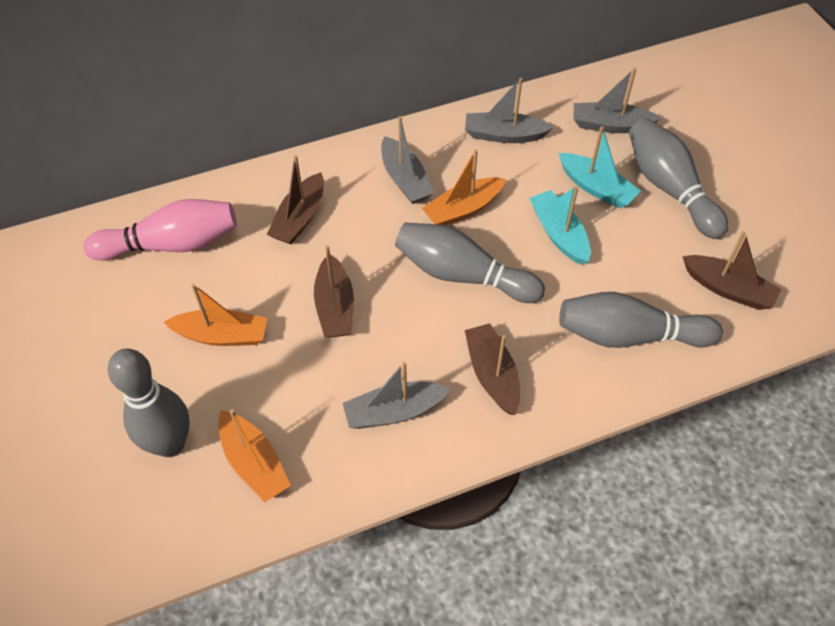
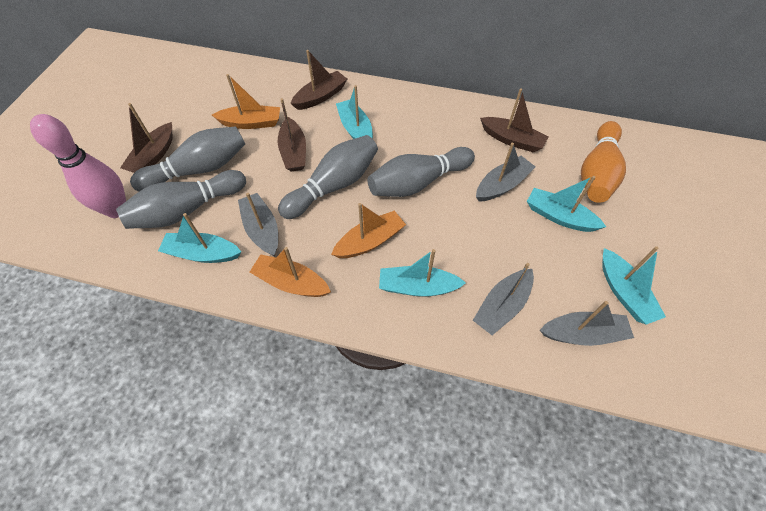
orange bowling pin: 0 -> 1
turquoise boat: 2 -> 5

